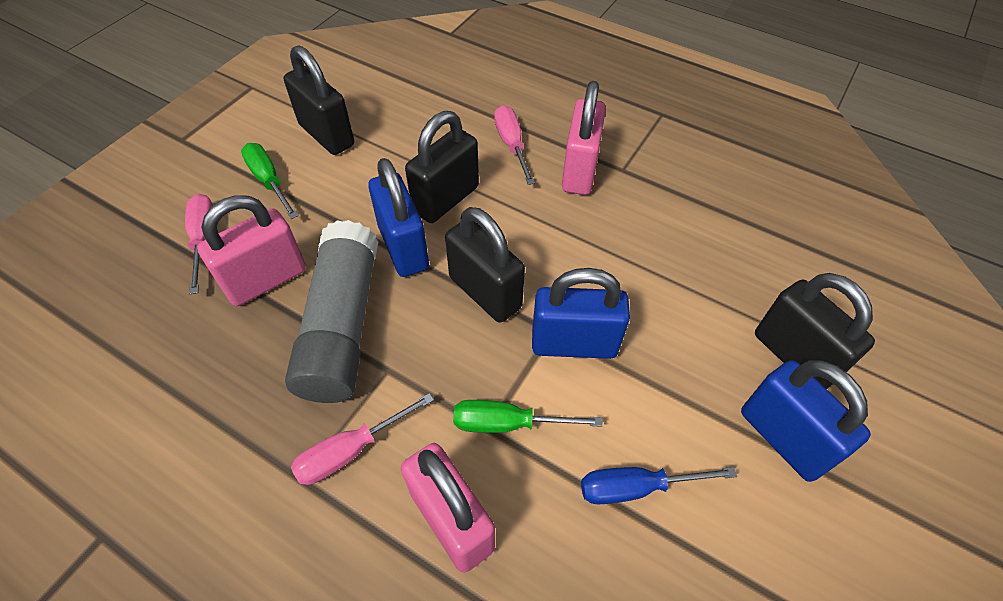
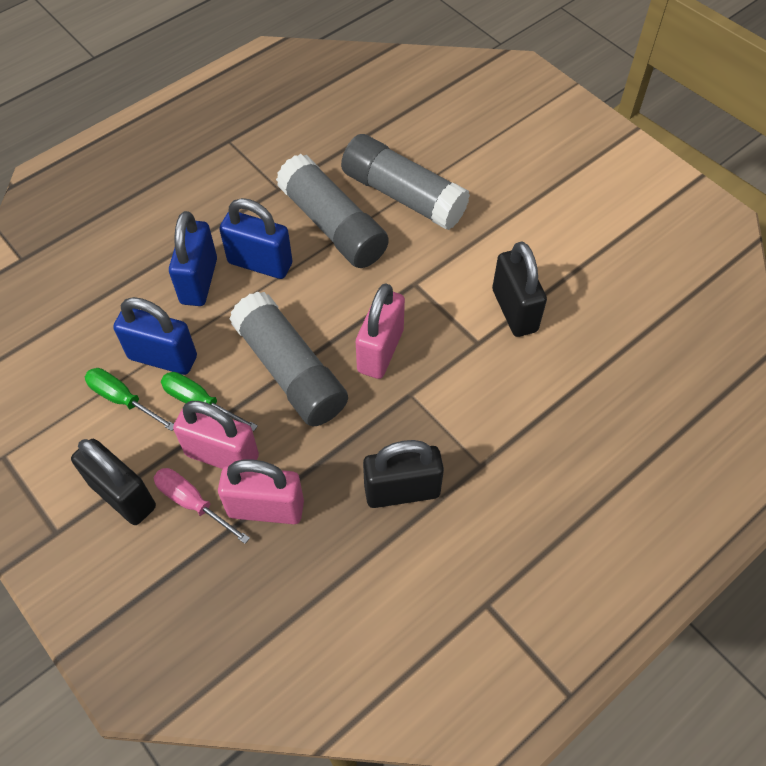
black padlock: 4 -> 3
blue screwdriver: 1 -> 0
grey glue stick: 1 -> 3
pink screwdriver: 3 -> 1

